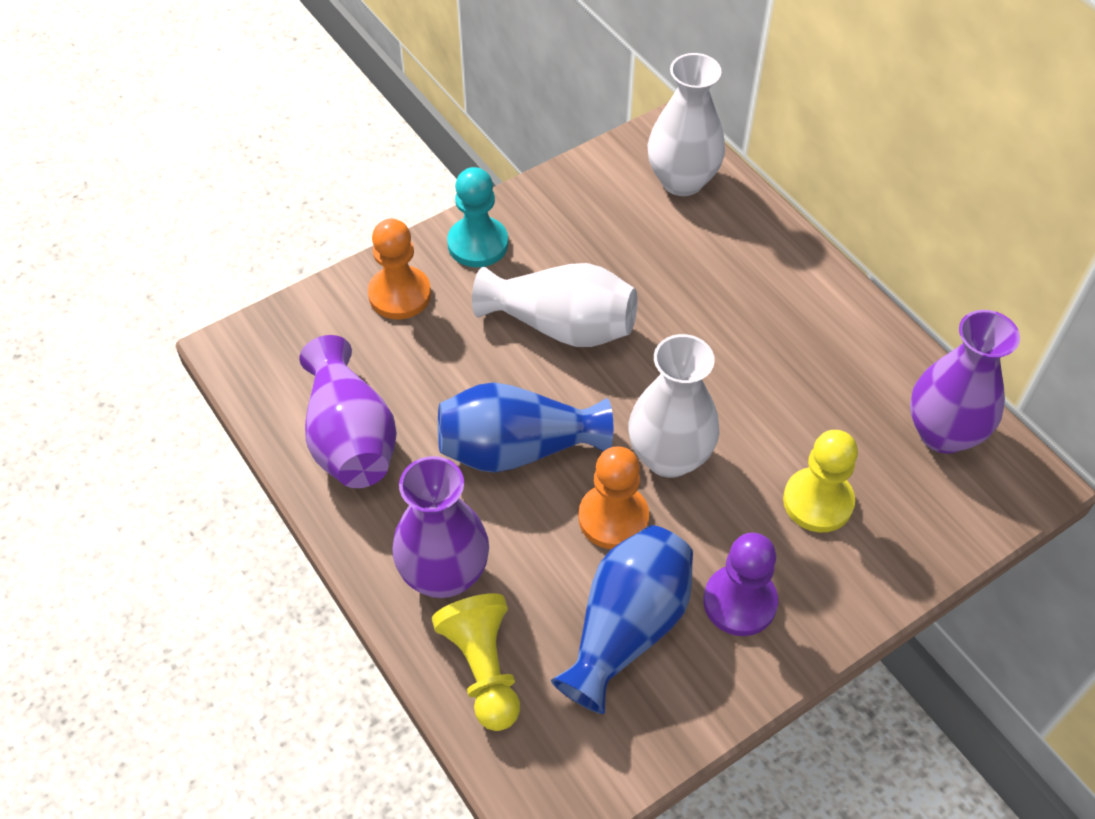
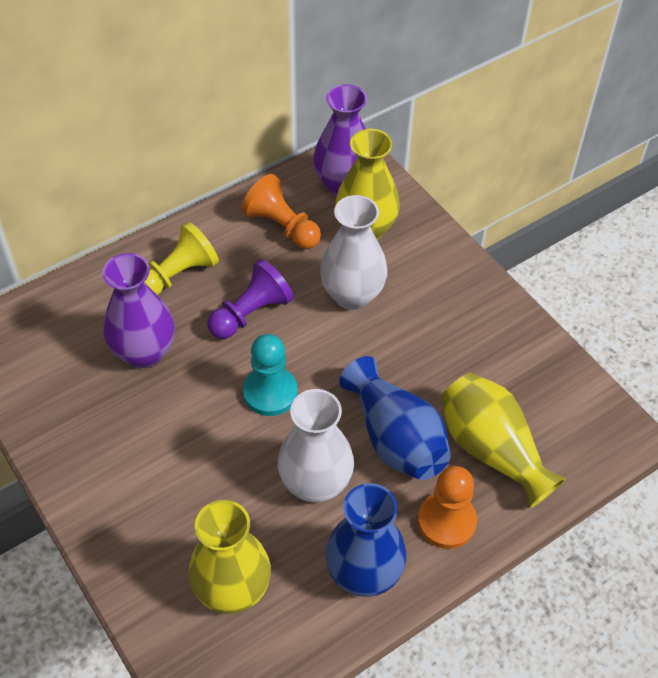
purple vase: 3 -> 2
white vase: 3 -> 2
yellow pawn: 2 -> 1
yellow vase: 0 -> 3

